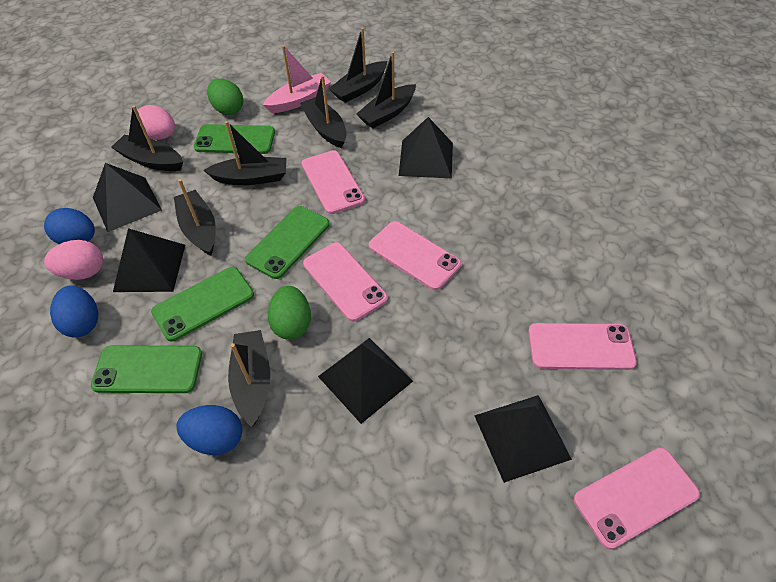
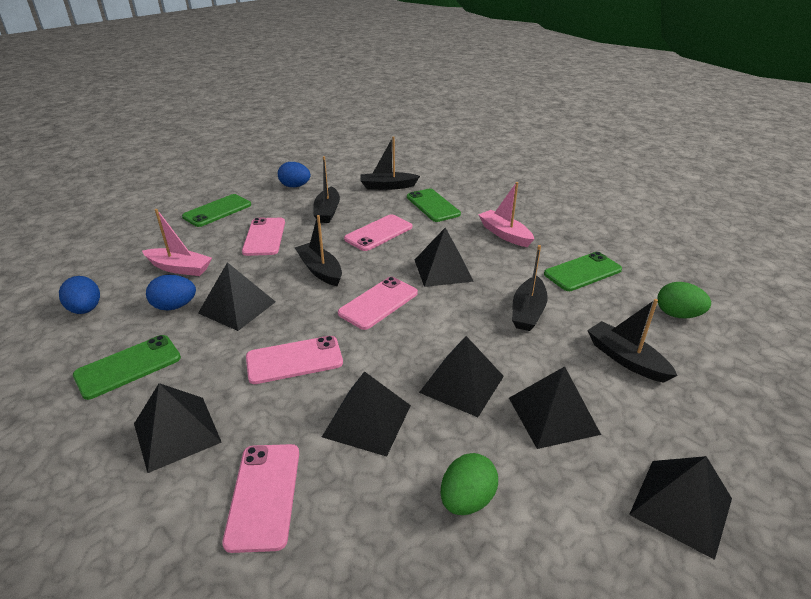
black boat: 7 -> 5
black pyramid: 5 -> 7
pink boat: 1 -> 2
pink egg: 2 -> 0

